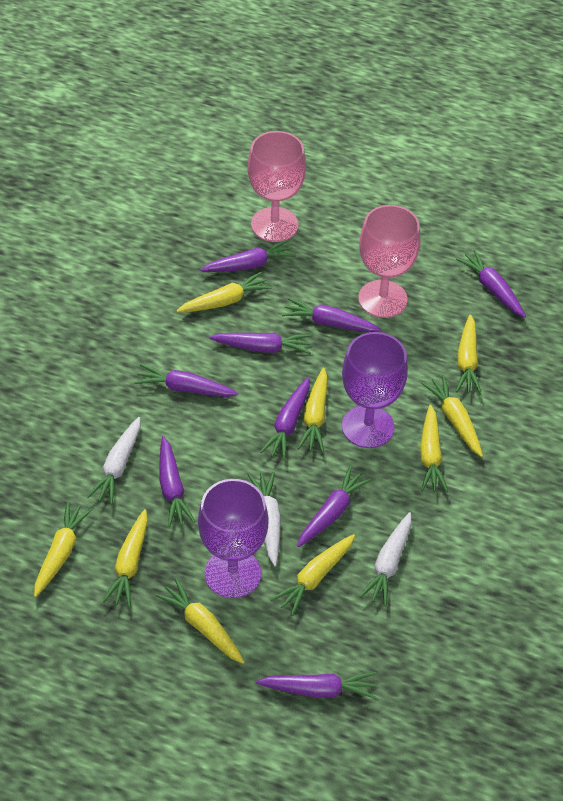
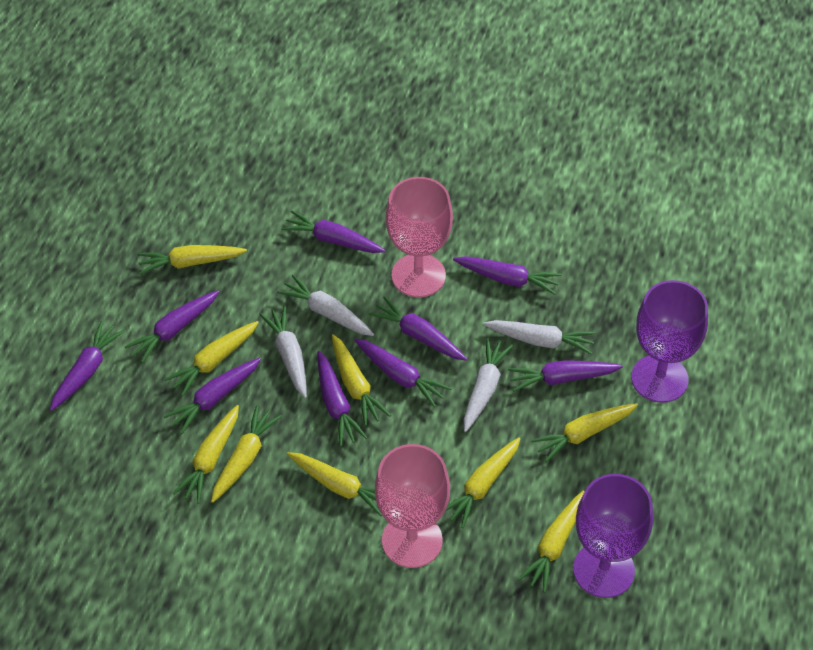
white carrot: 3 -> 4

